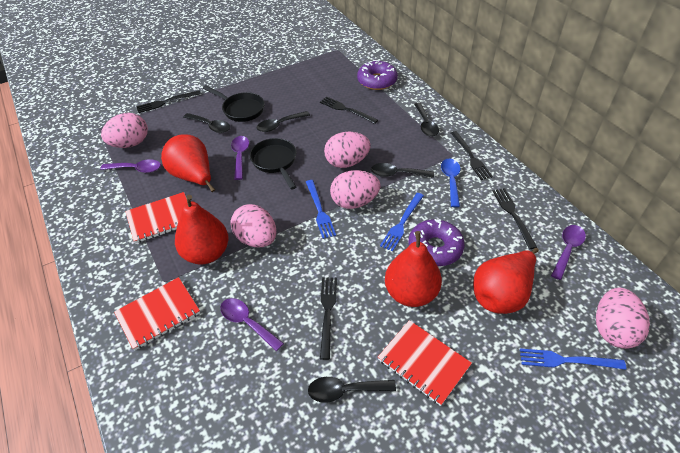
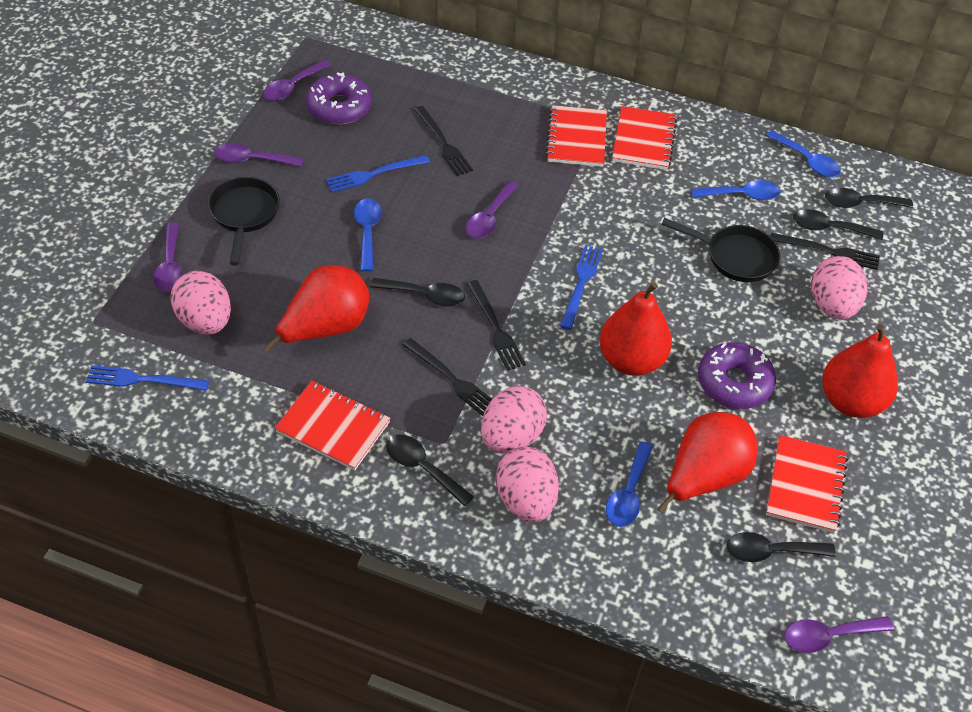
black fork: 5 -> 4
blue spoon: 1 -> 4
pink egg: 5 -> 4
purple spoon: 4 -> 5
red notebook: 3 -> 4

